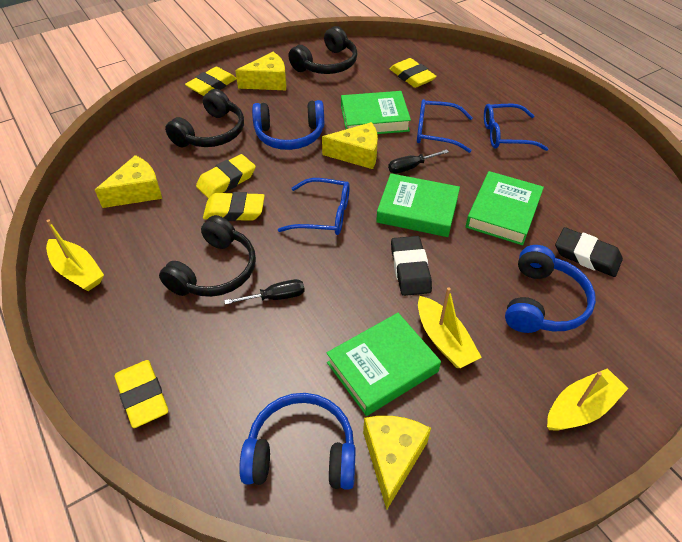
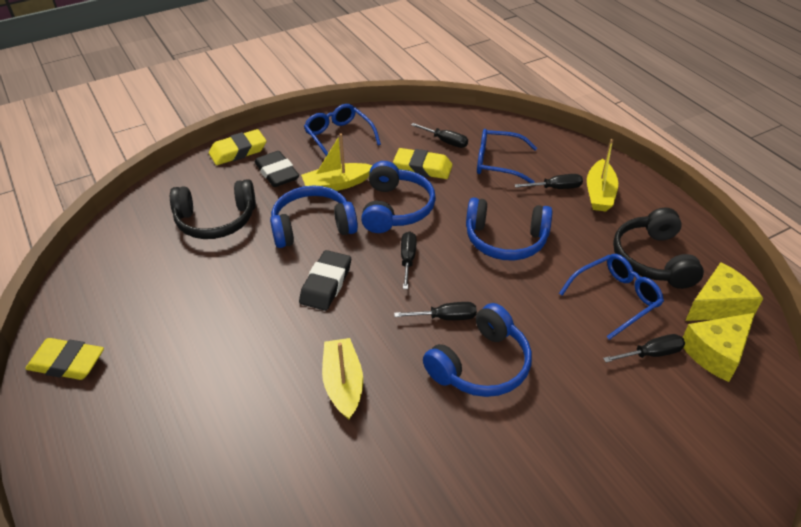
black headphones: 3 -> 2
black screwdriver: 2 -> 5
blue headphones: 3 -> 4
green book: 4 -> 0
yellow cheese: 4 -> 2
yellow eraser: 5 -> 3

